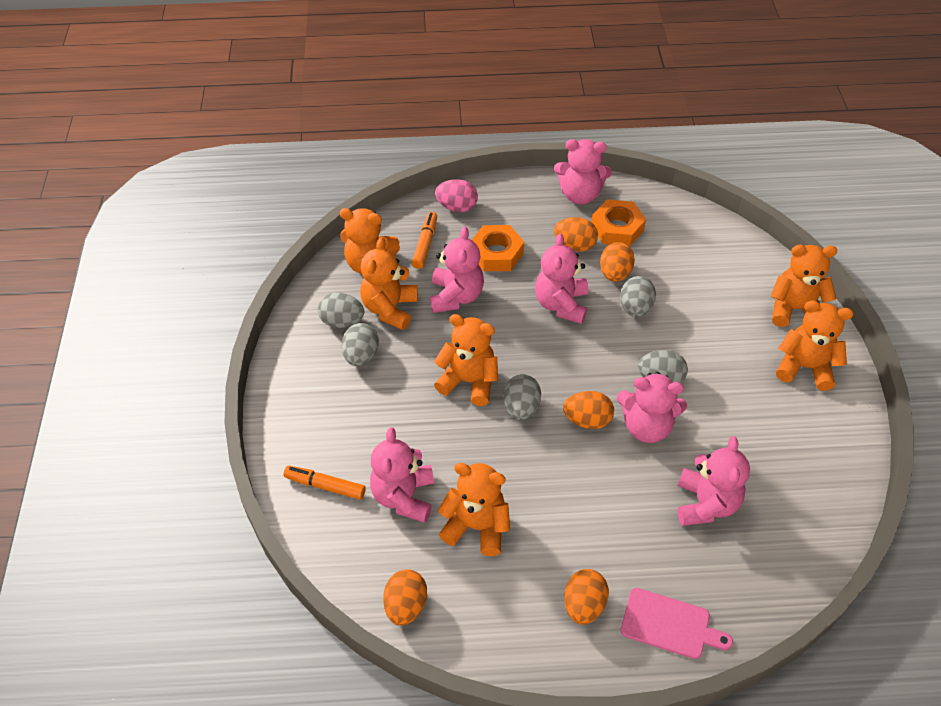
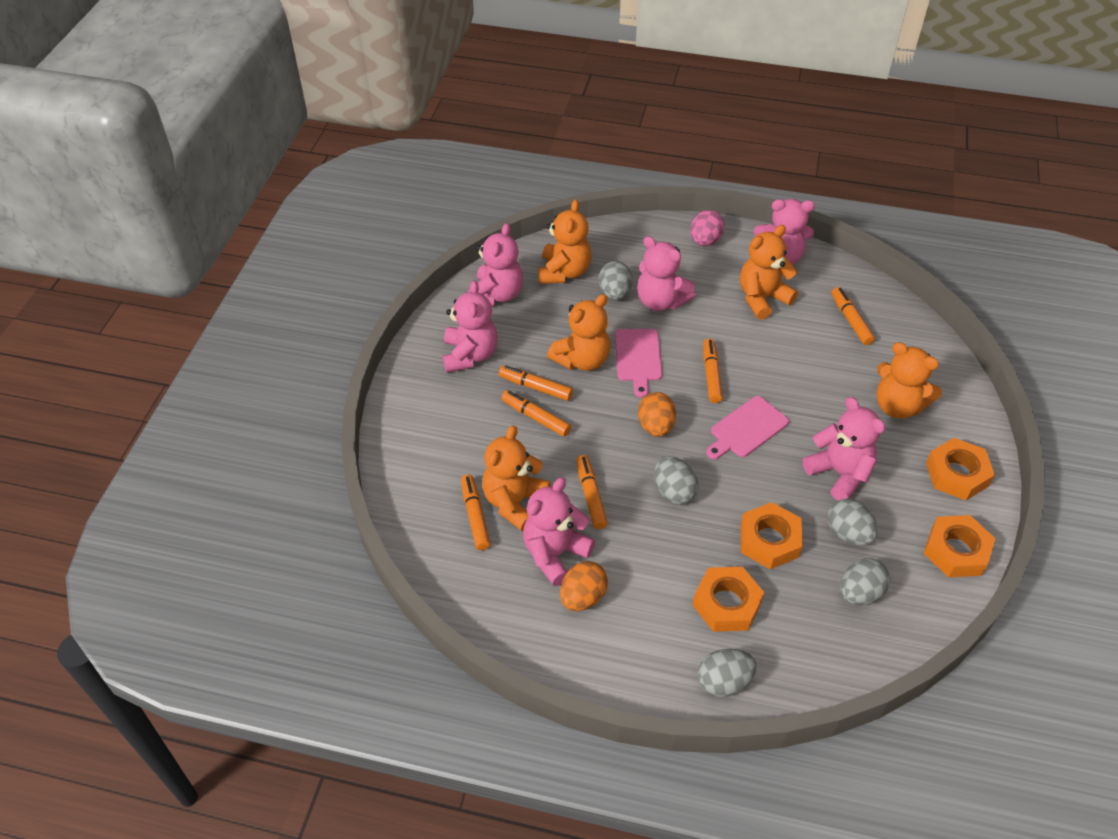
orange egg: 5 -> 2
orange marker: 2 -> 6
orange nut: 2 -> 4
orange teddy bear: 6 -> 5
pink cutting board: 1 -> 2

